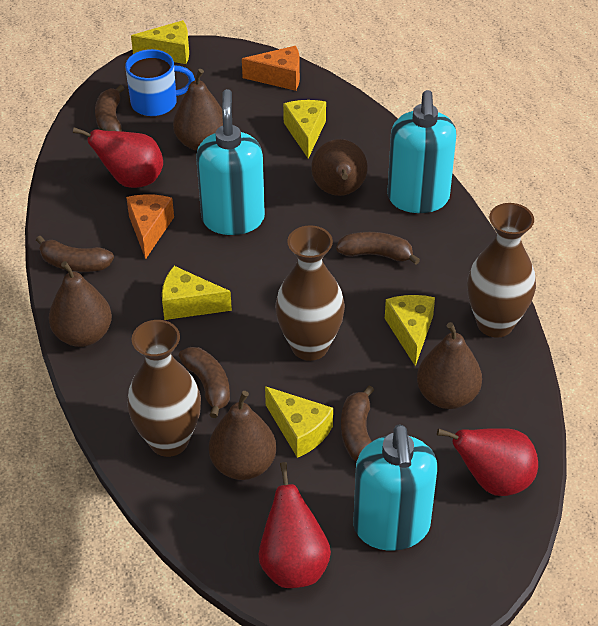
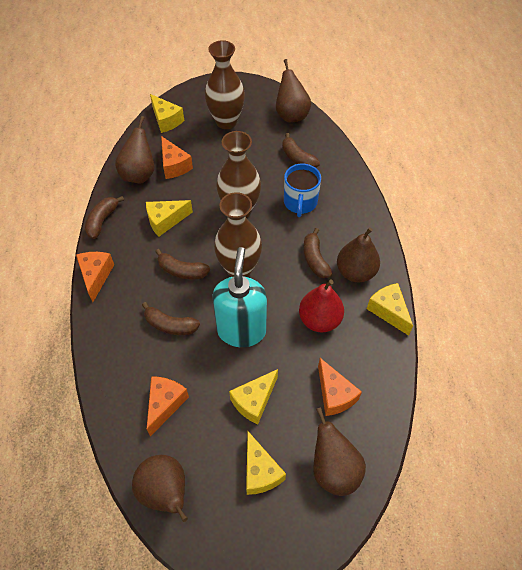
orange cheese: 2 -> 4
red pear: 3 -> 1
turquoise soap dispenser: 3 -> 1

